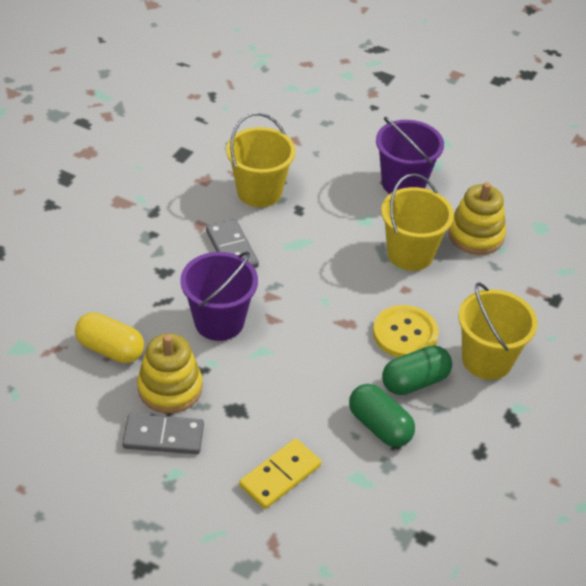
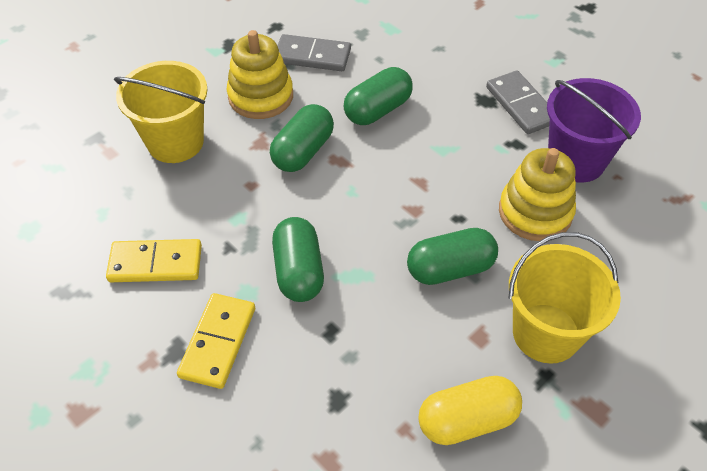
green capsule: 2 -> 4
purple bucket: 2 -> 1
yellow bucket: 3 -> 2
yellow button: 1 -> 0
yellow domino: 1 -> 2

